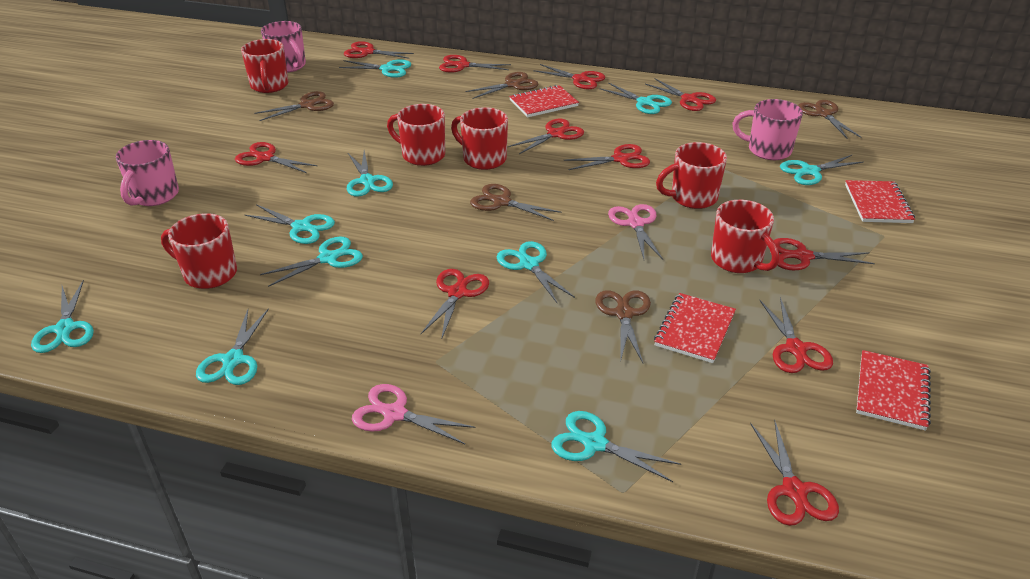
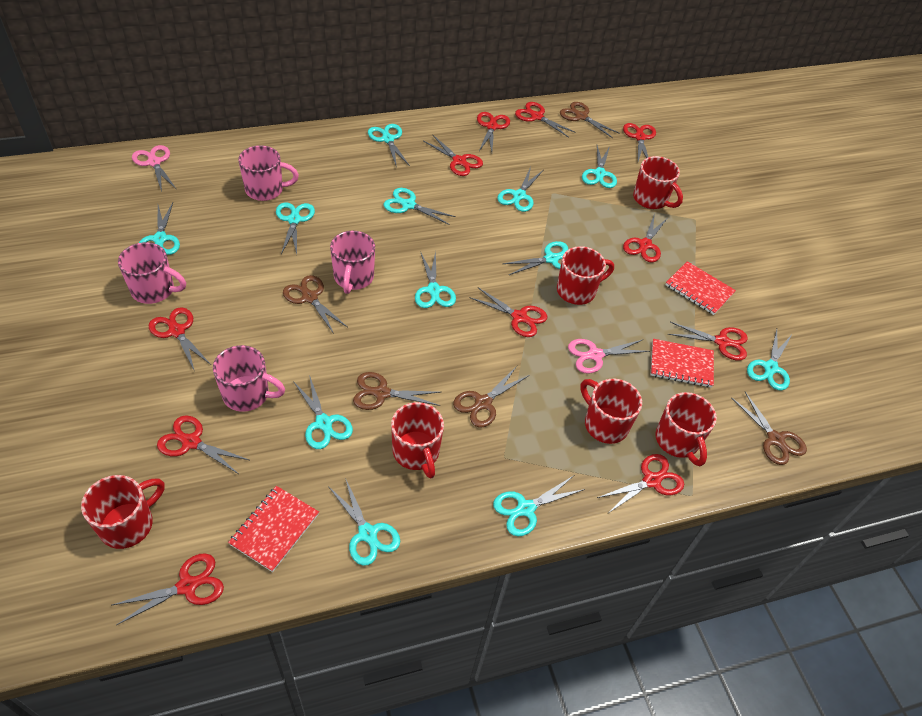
pink mug: 3 -> 4
red notebook: 4 -> 3
turquoise scissors: 10 -> 12

